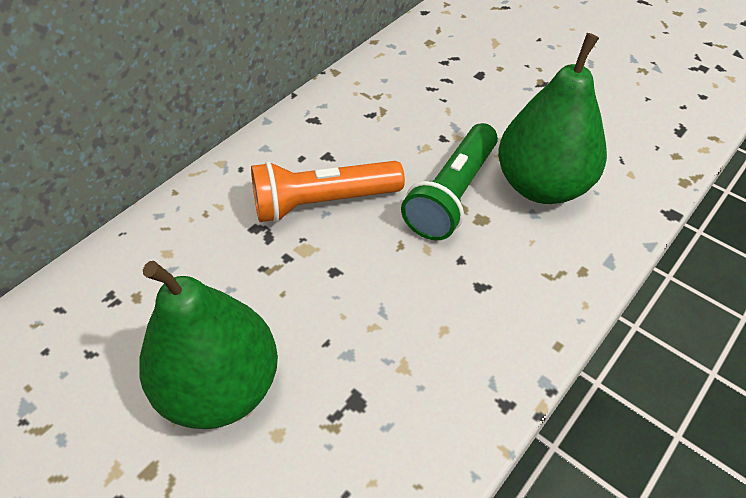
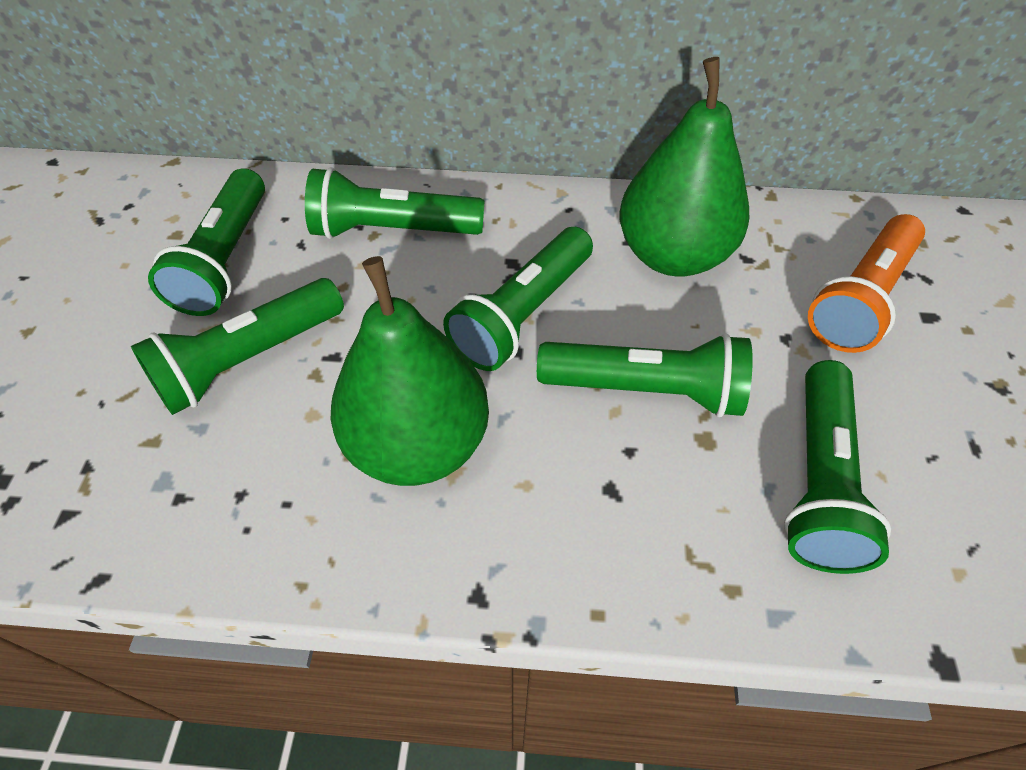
green flashlight: 1 -> 6

